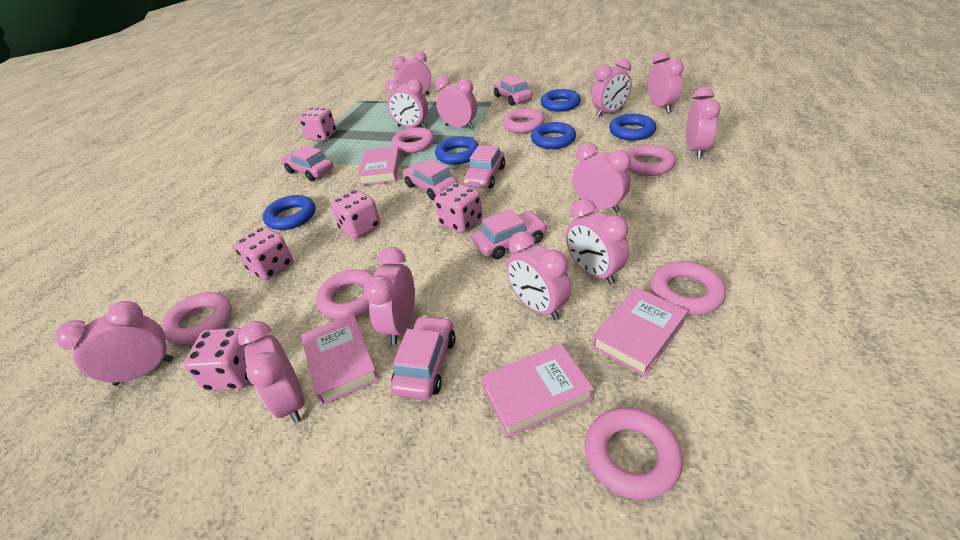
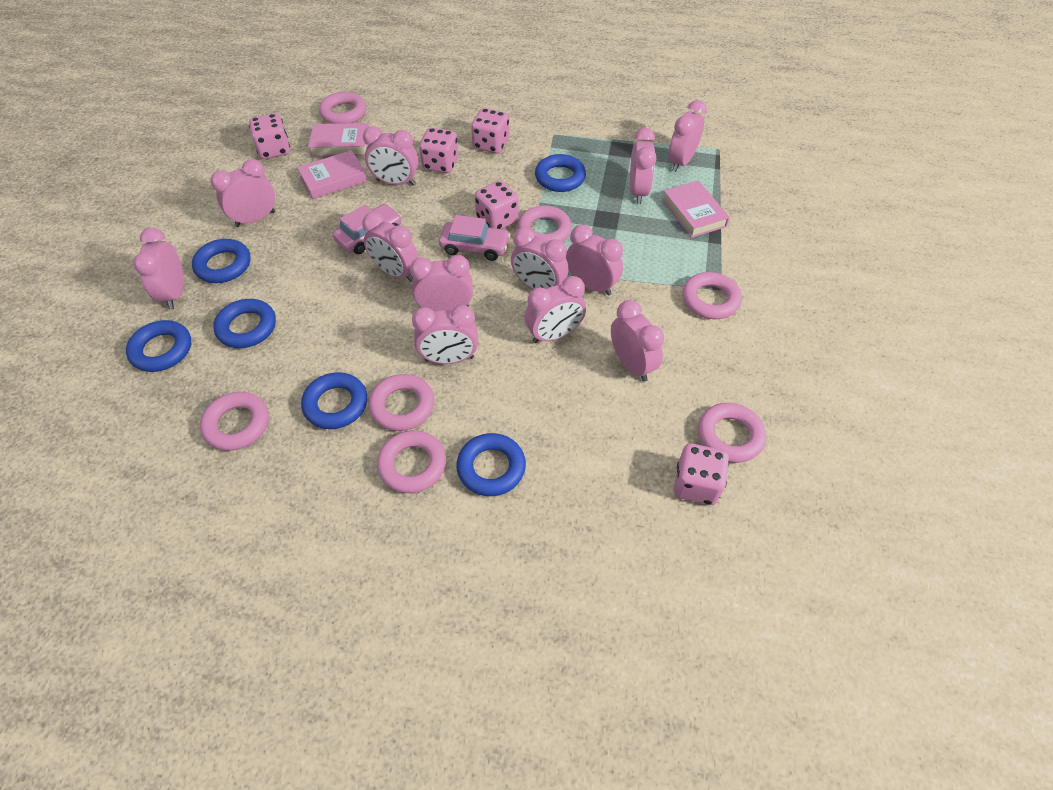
blue ring: 5 -> 6
pink book: 4 -> 3
pink car: 6 -> 2

